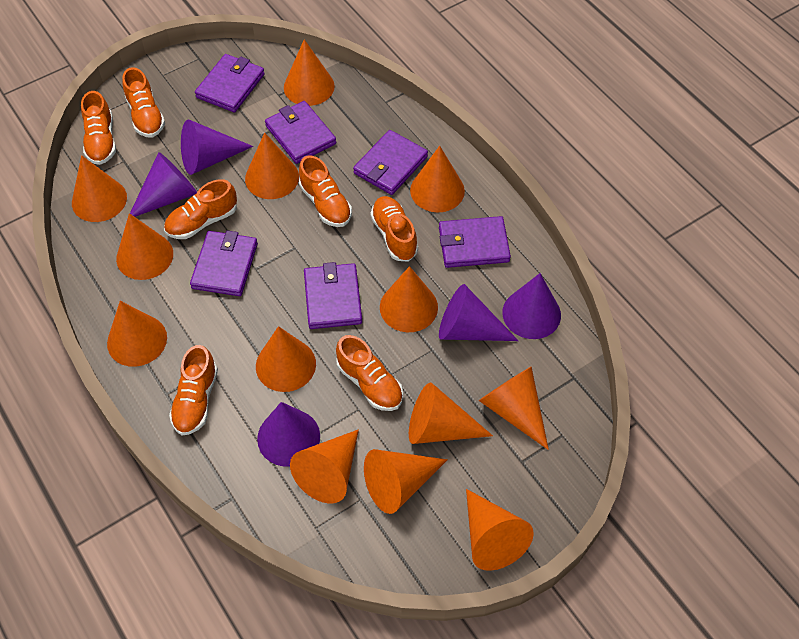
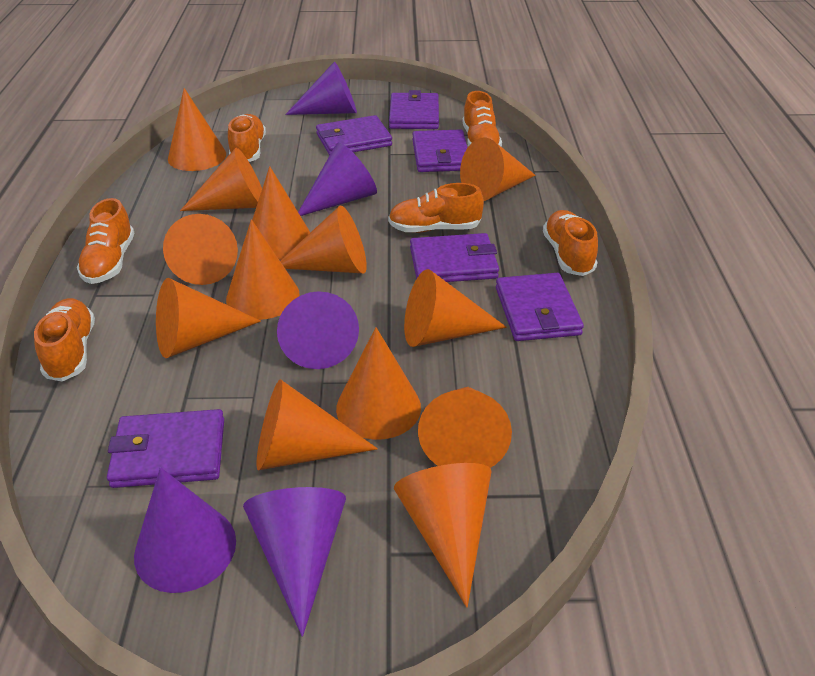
orange shoe: 7 -> 6

